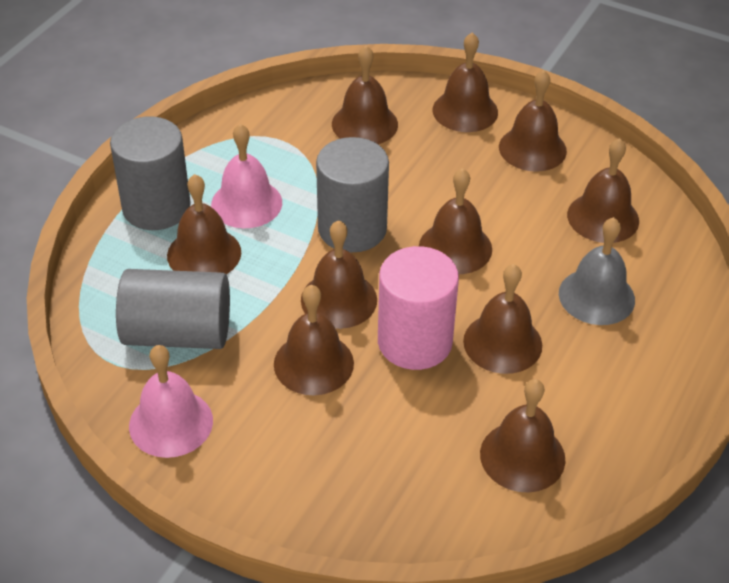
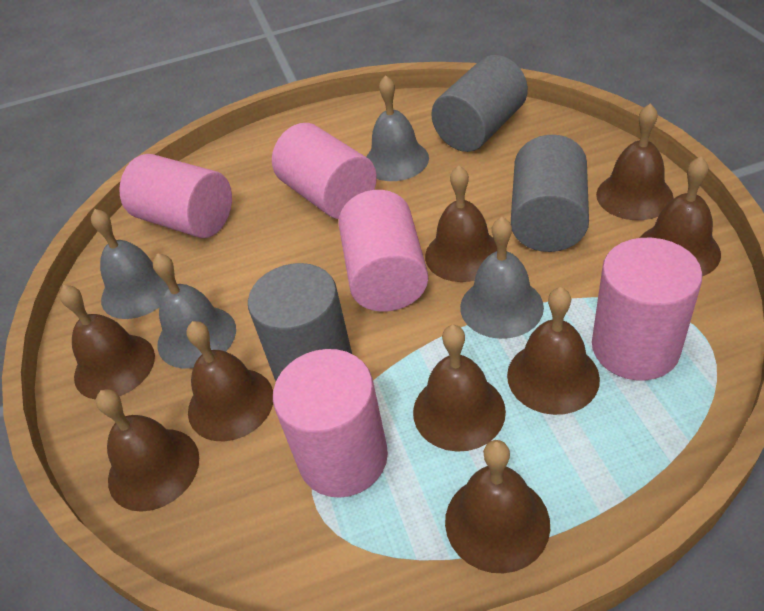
brown bell: 10 -> 9
grey bell: 1 -> 4
pink bell: 2 -> 0
pink cylinder: 1 -> 5

